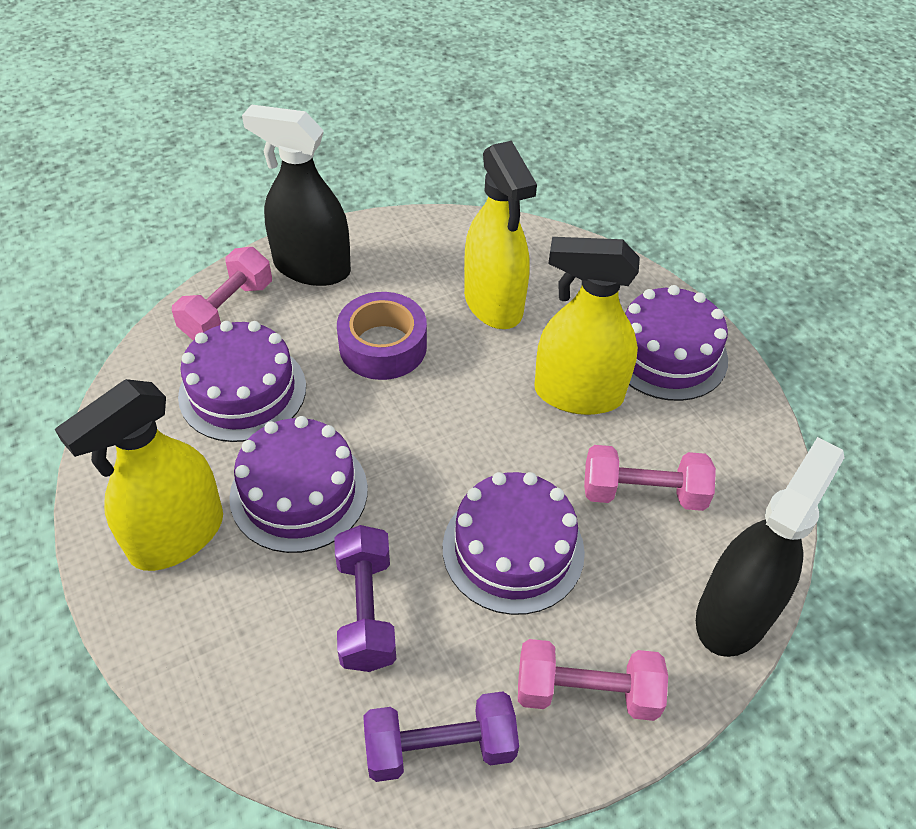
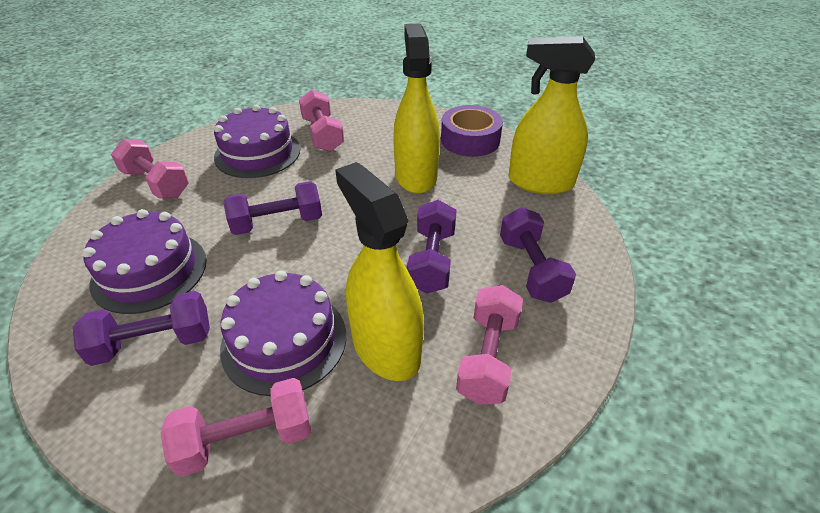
black spray bottle: 2 -> 0
pink dumbbell: 3 -> 4
purple cake: 4 -> 3
purple dumbbell: 2 -> 4

